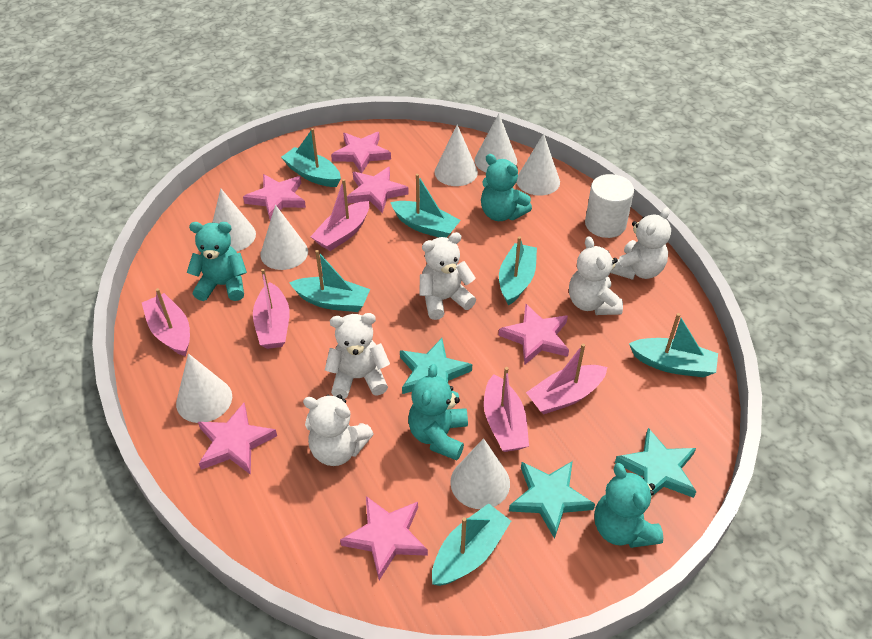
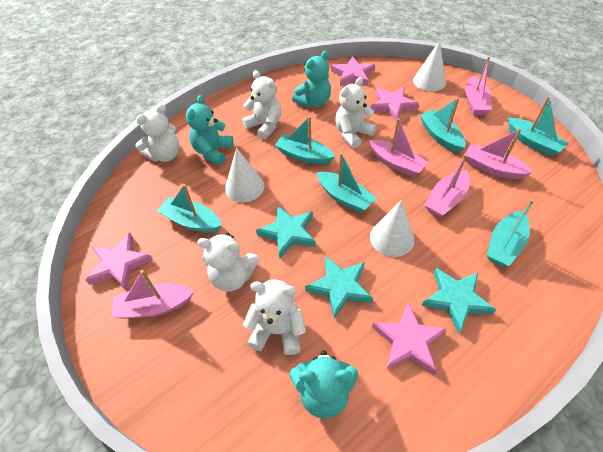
pink star: 6 -> 4
turquoise teddy bear: 4 -> 3
white cone: 7 -> 3
white cylinder: 1 -> 0

